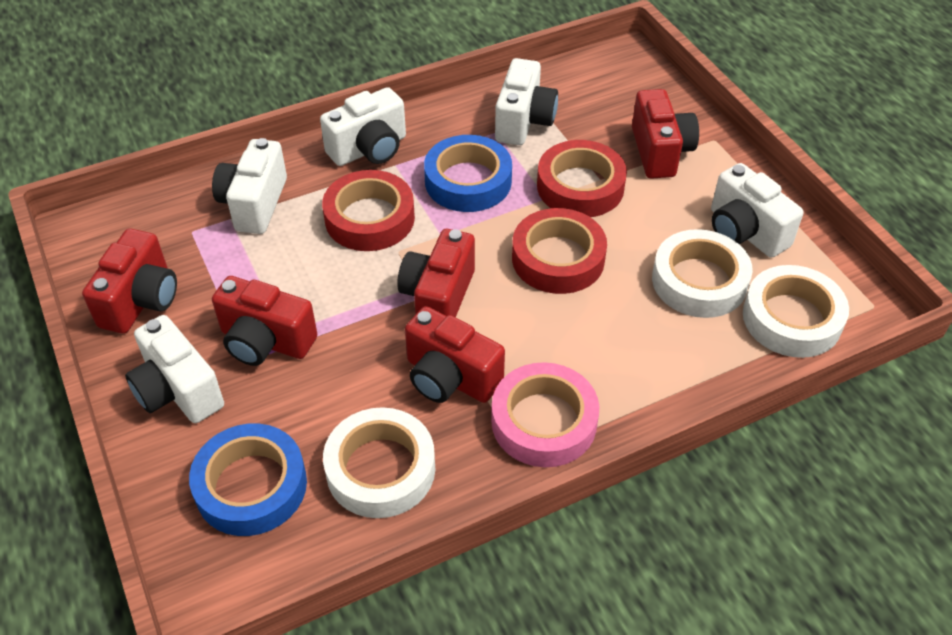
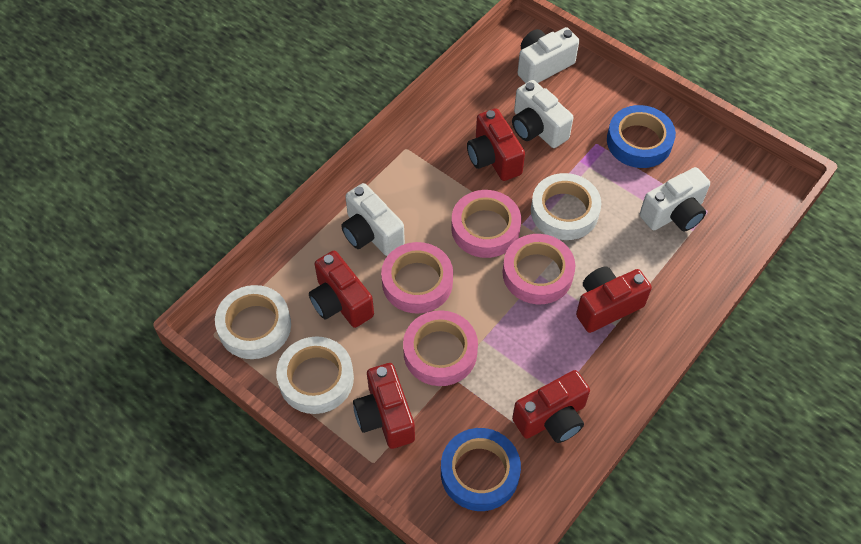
pink tape: 1 -> 4
red tape: 3 -> 0
white camera: 5 -> 4

